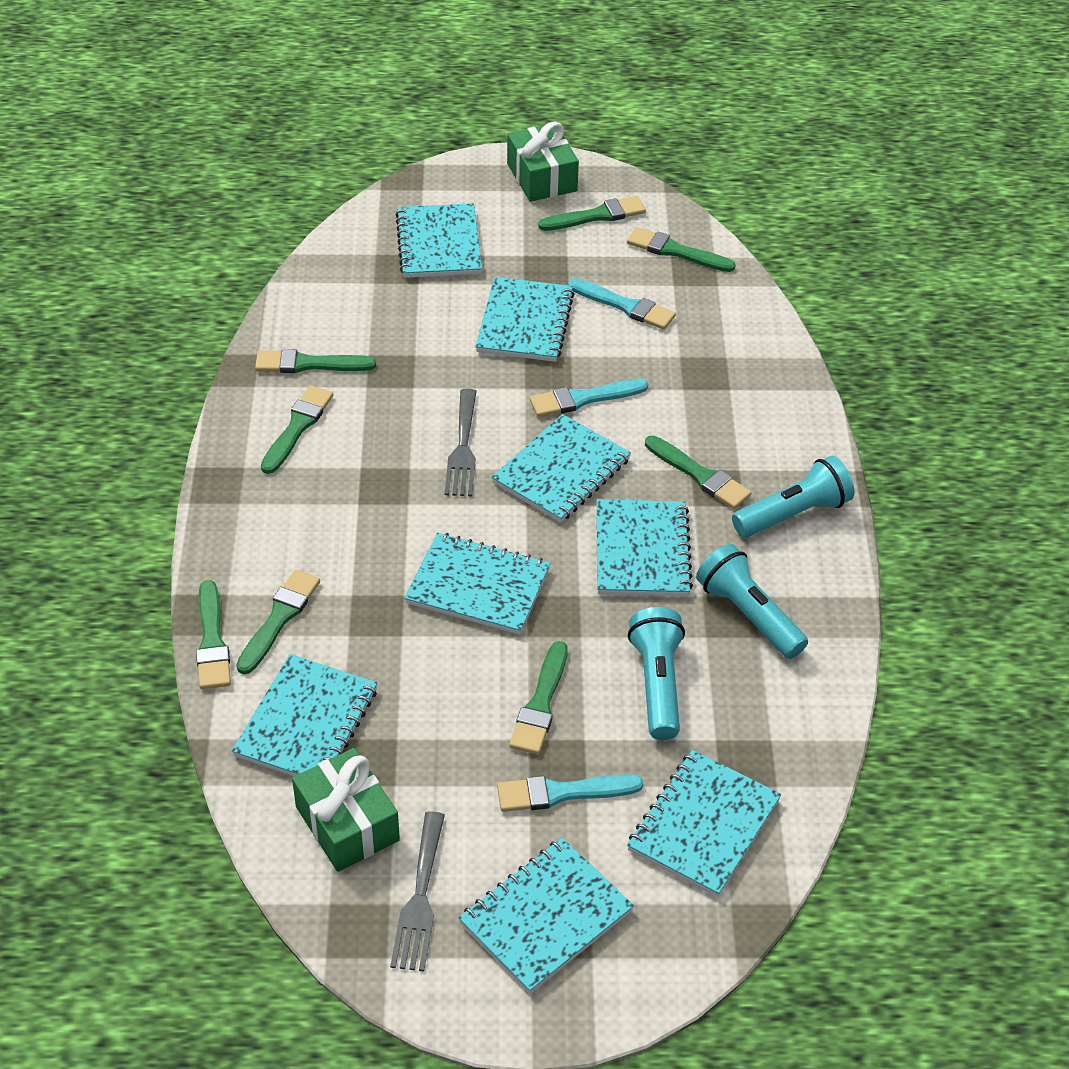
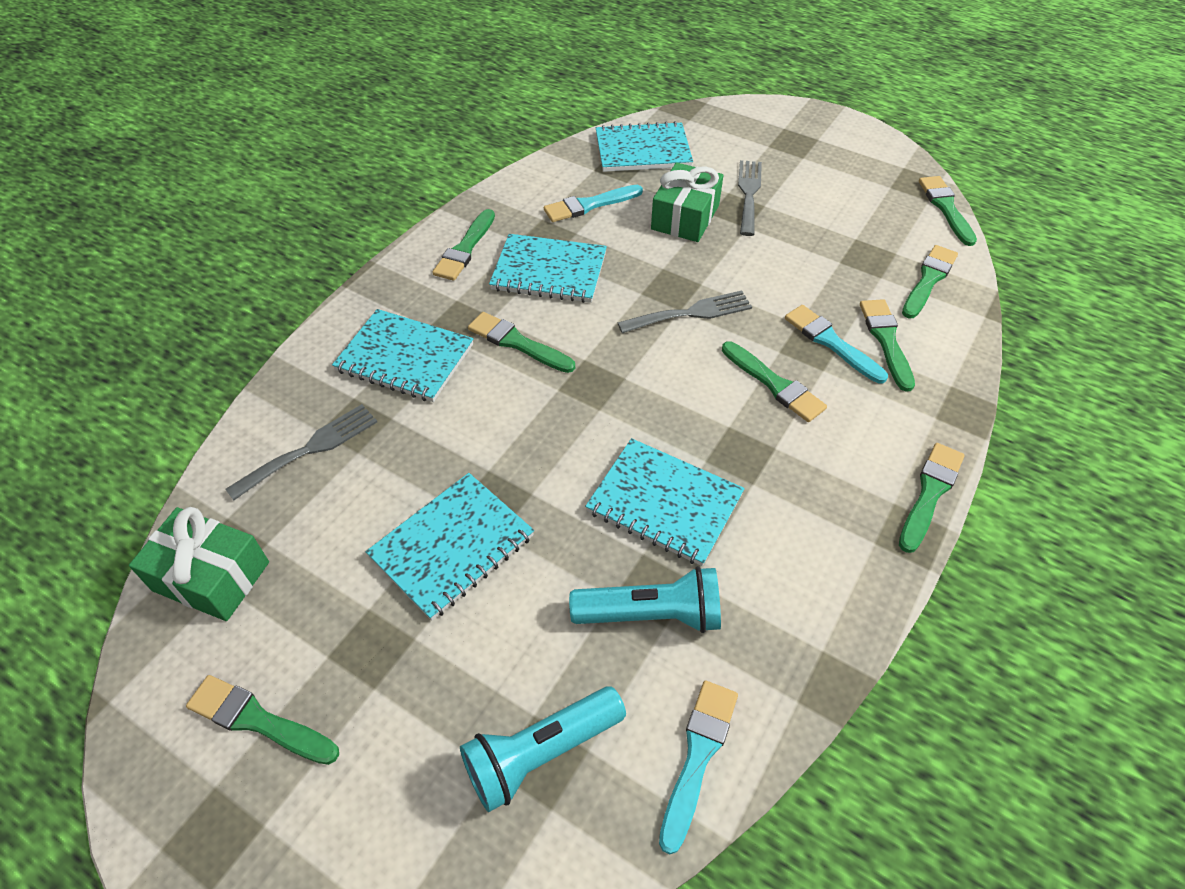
grey fork: 2 -> 3
turquoise flashlight: 3 -> 2
turquoise notebook: 8 -> 5

